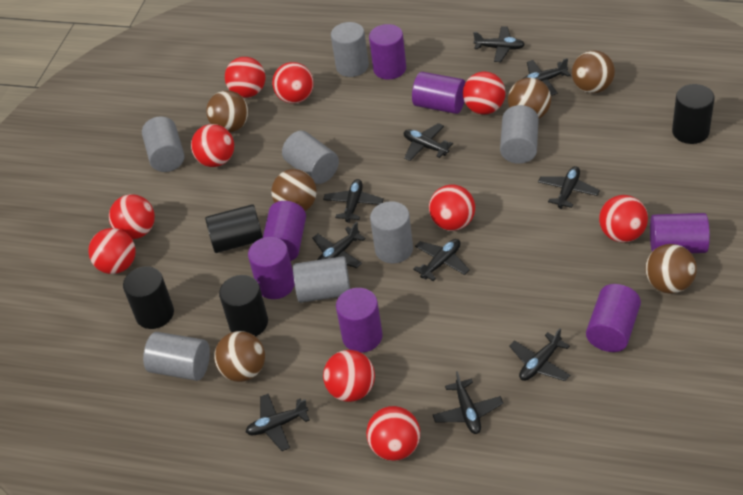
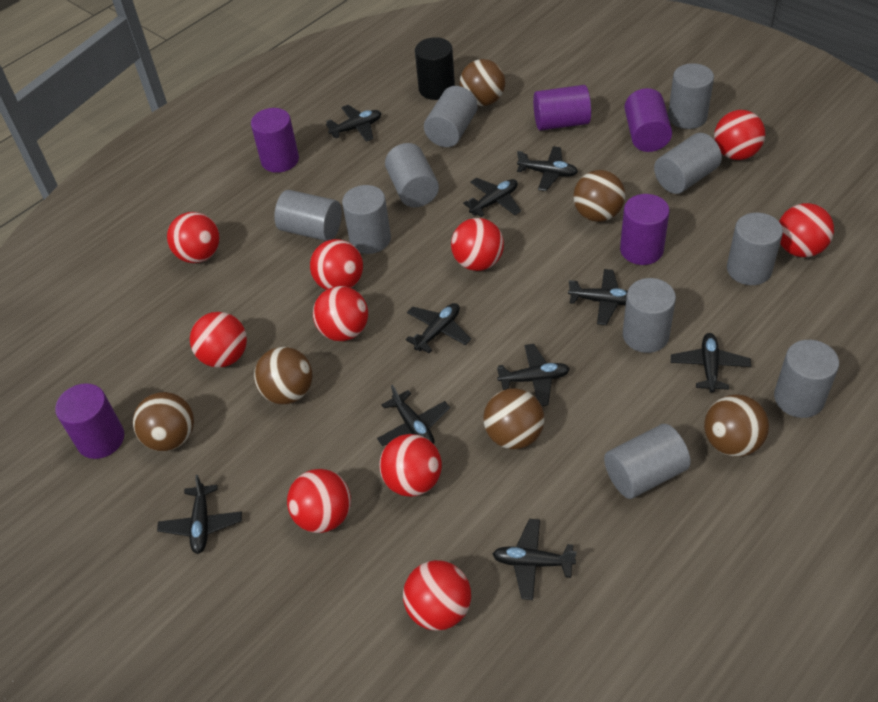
black cylinder: 4 -> 1
grey cylinder: 7 -> 10
purple cylinder: 7 -> 5

